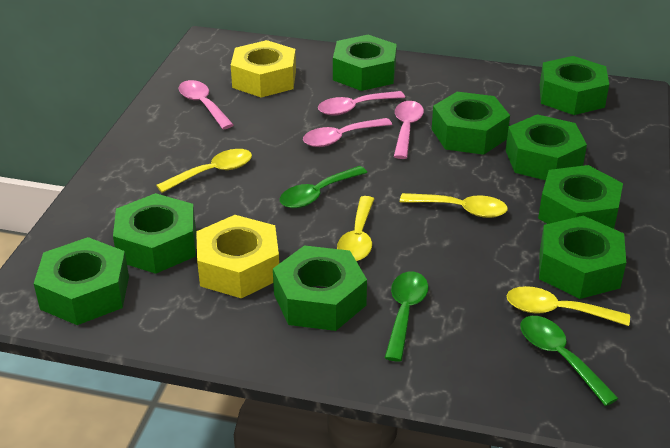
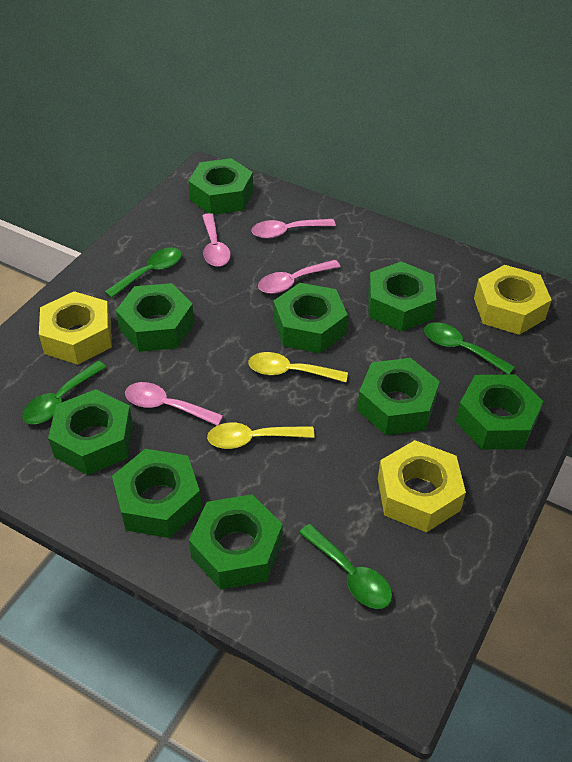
green spoon: 3 -> 4
yellow nut: 2 -> 3
yellow spoon: 4 -> 2

